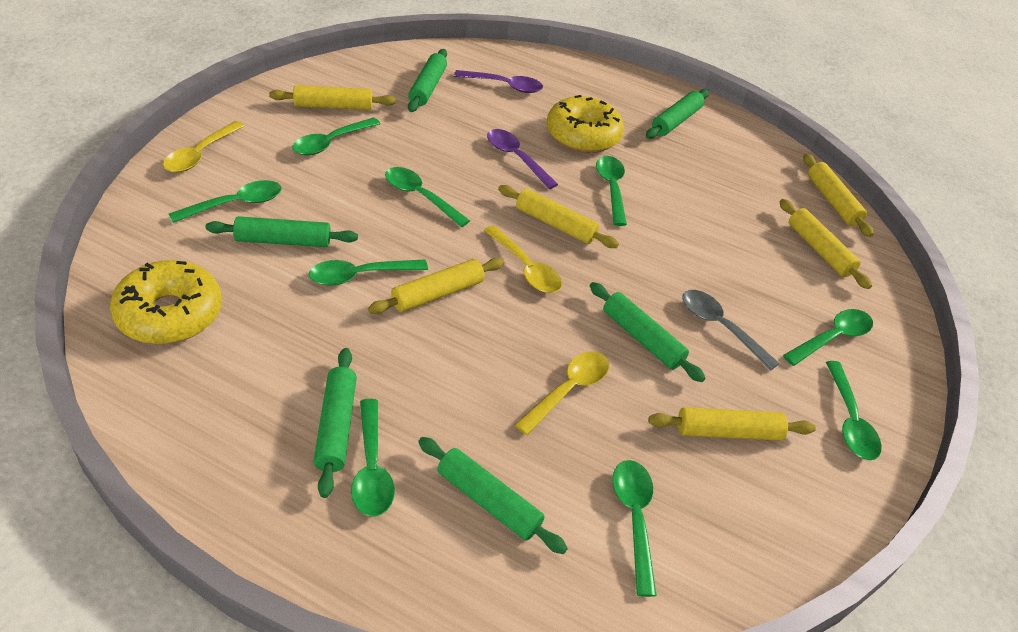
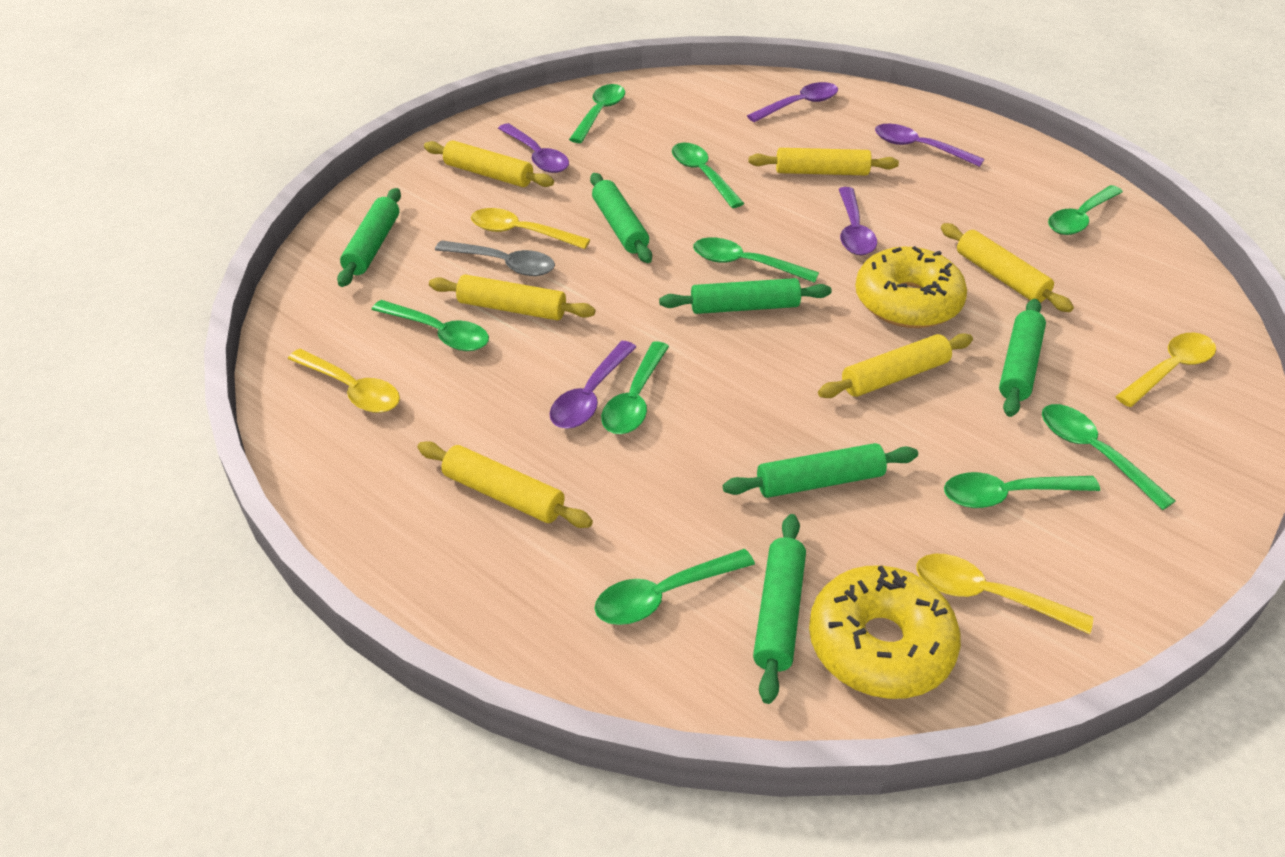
purple spoon: 2 -> 5
yellow spoon: 3 -> 4

